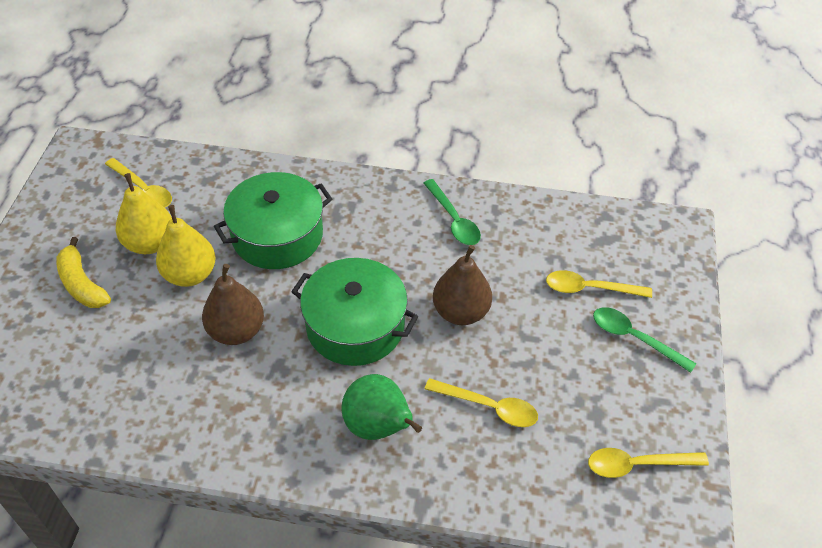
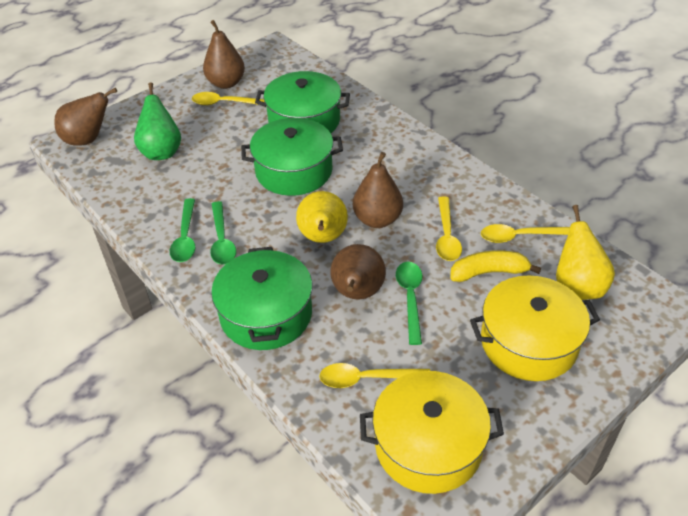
brown pear: 2 -> 4
green pot: 2 -> 3
green spoon: 2 -> 3
yellow pot: 0 -> 2

